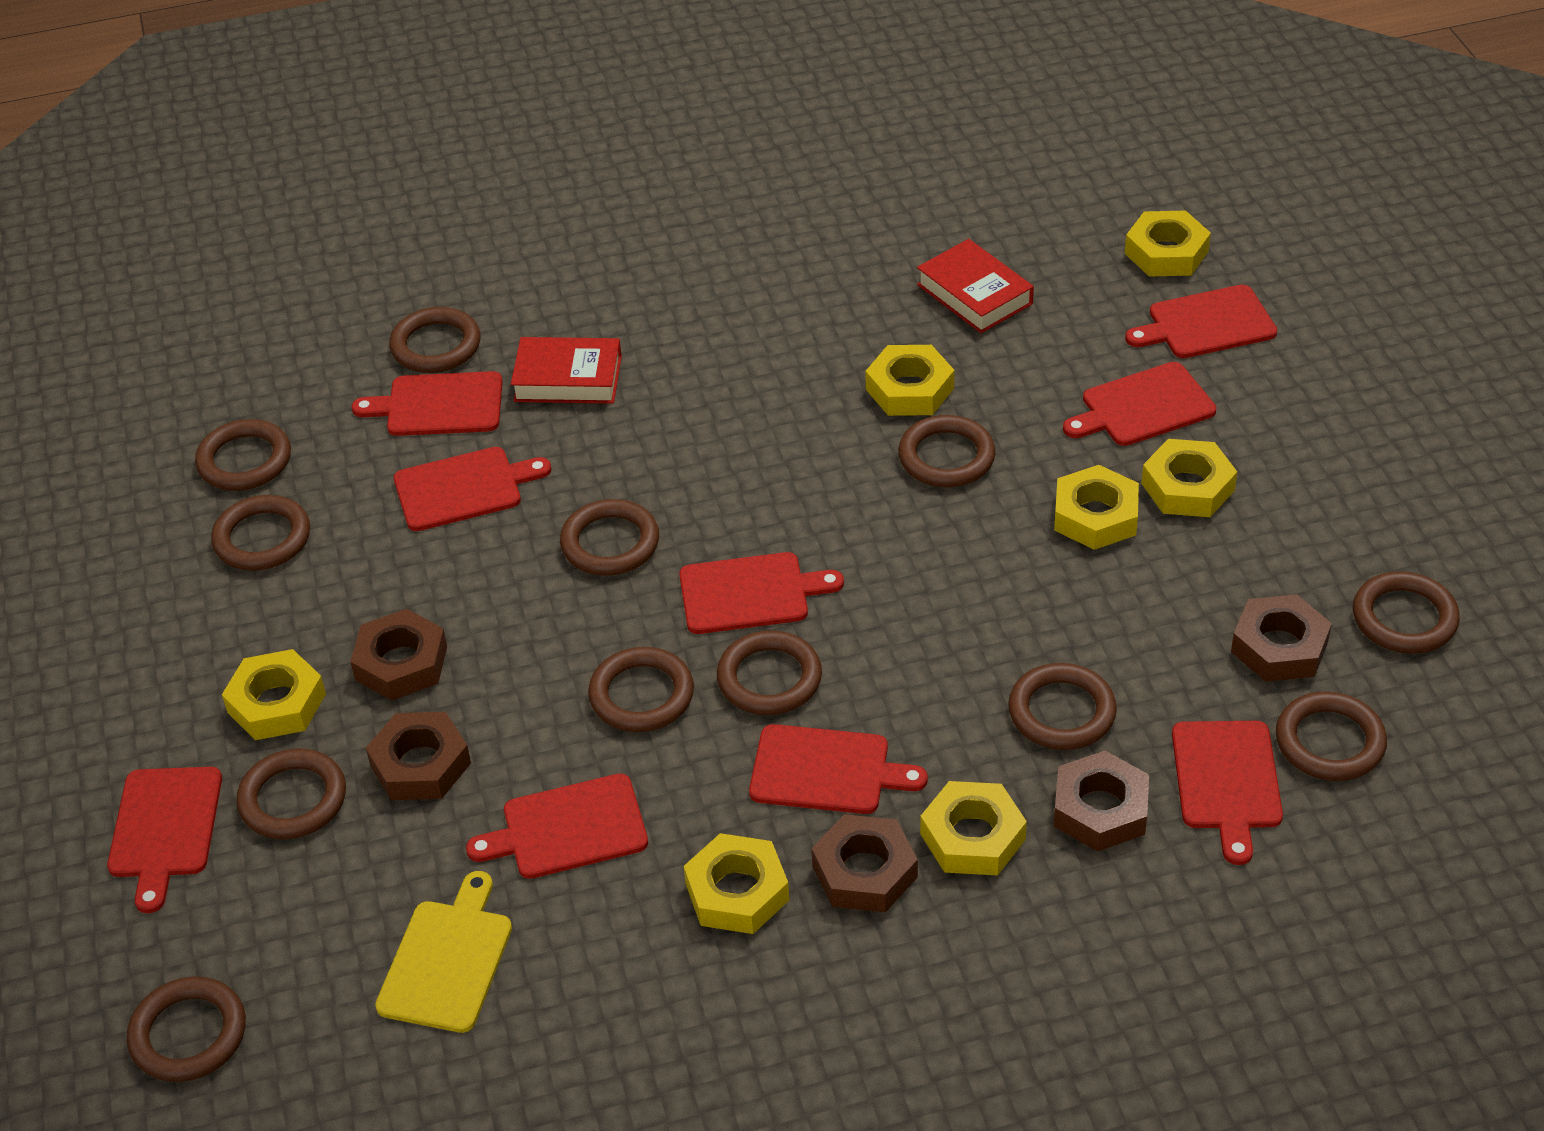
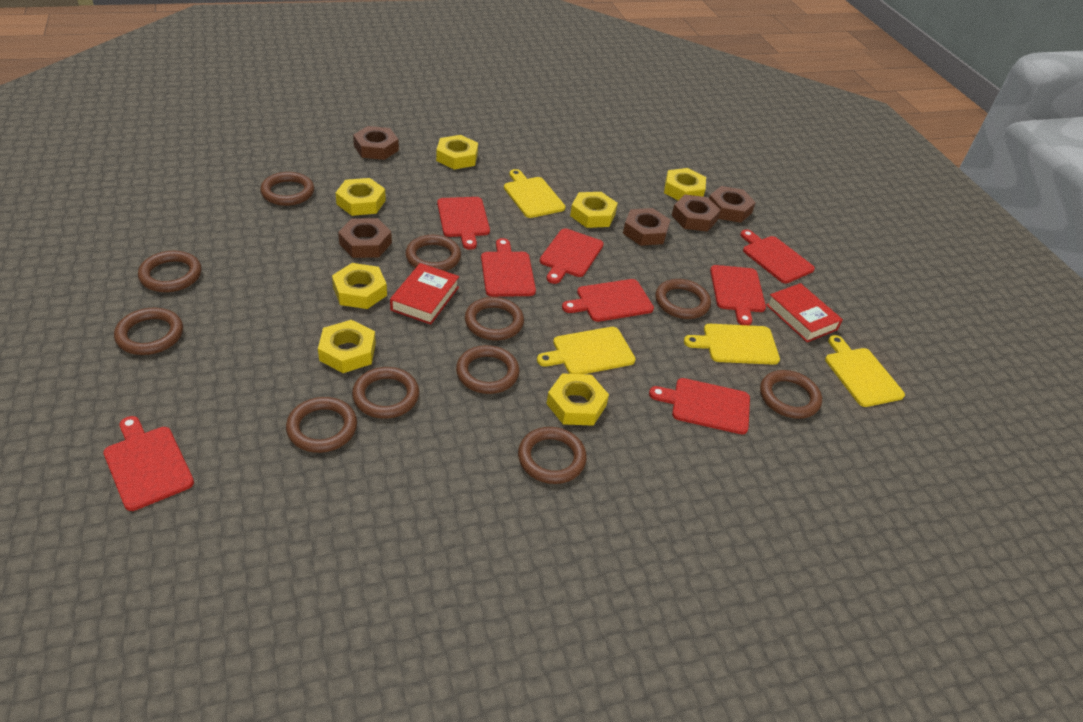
brown ring: 12 -> 11
red cutting board: 9 -> 8
yellow cutting board: 1 -> 4

